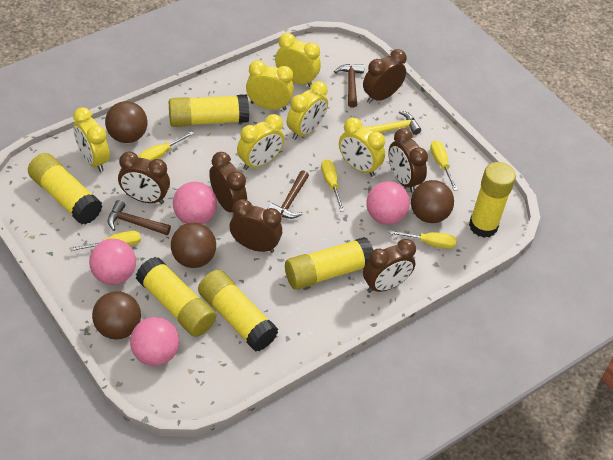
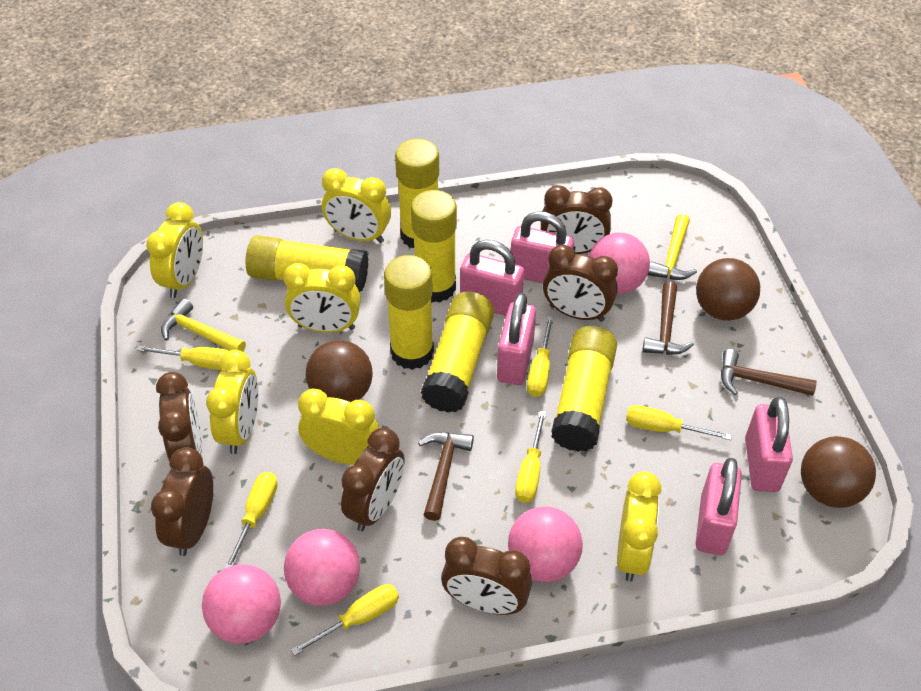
brown ball: 4 -> 3
pink padlock: 0 -> 5
yellow hammer: 1 -> 2
yellow screwdriver: 5 -> 6

